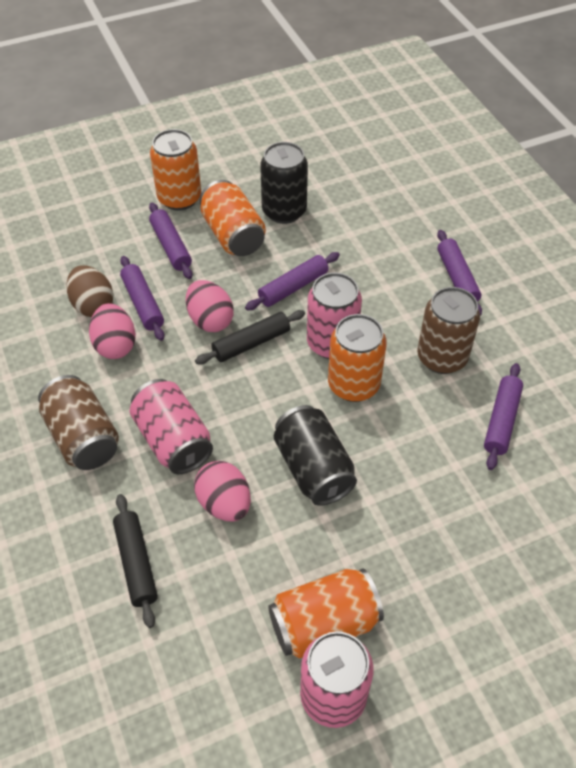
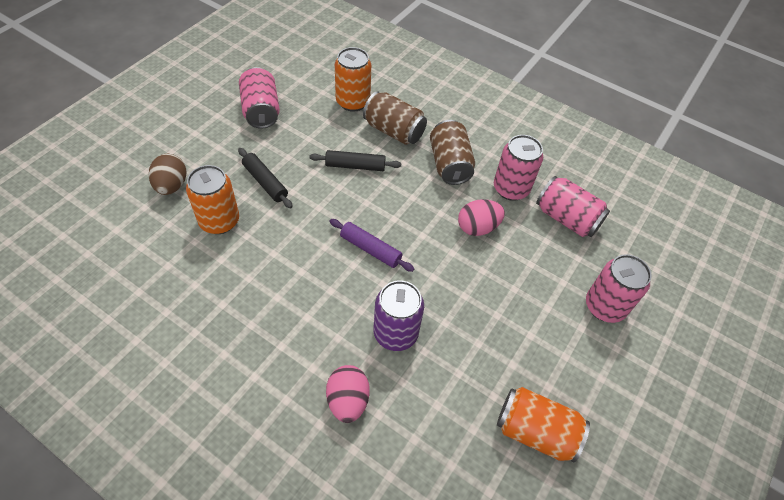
black can: 2 -> 0
orange can: 4 -> 3
pink can: 3 -> 4
pink egg: 3 -> 2
purple can: 0 -> 1
purple rolling pin: 5 -> 1

